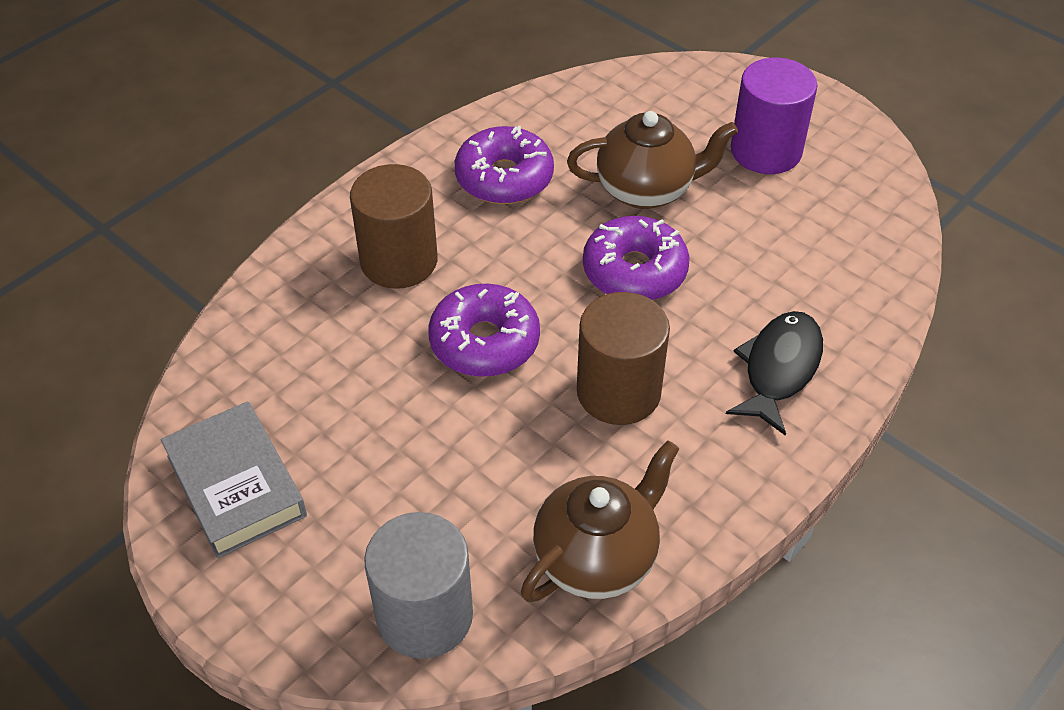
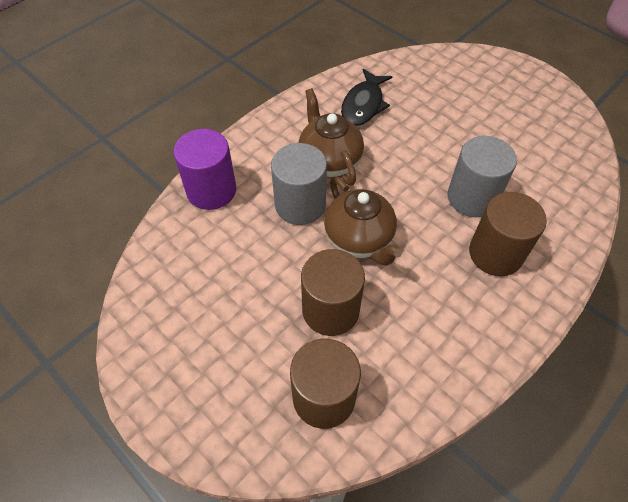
brown cylinder: 2 -> 3
grey book: 1 -> 0
grey cylinder: 1 -> 2
purple donut: 3 -> 0

